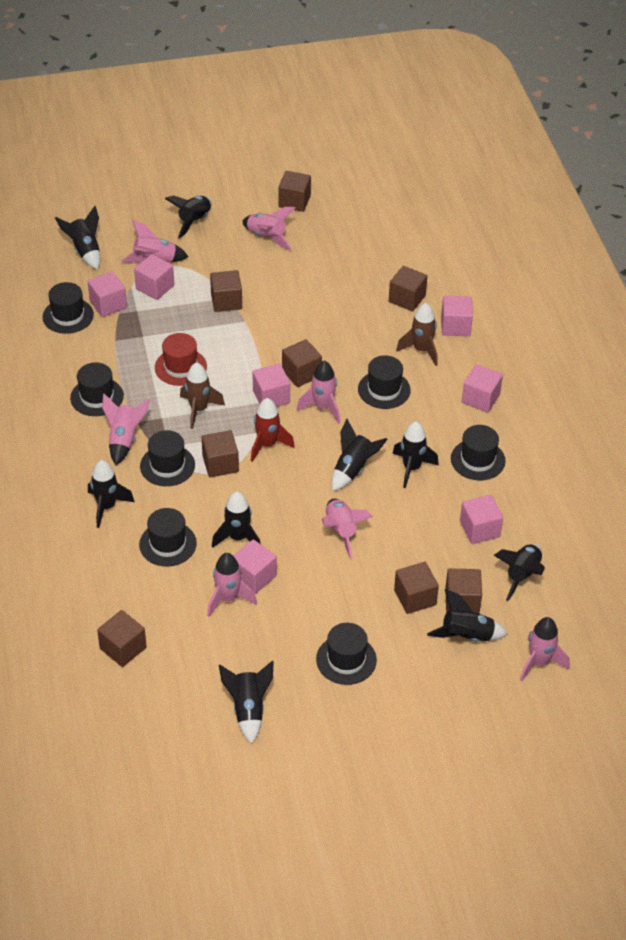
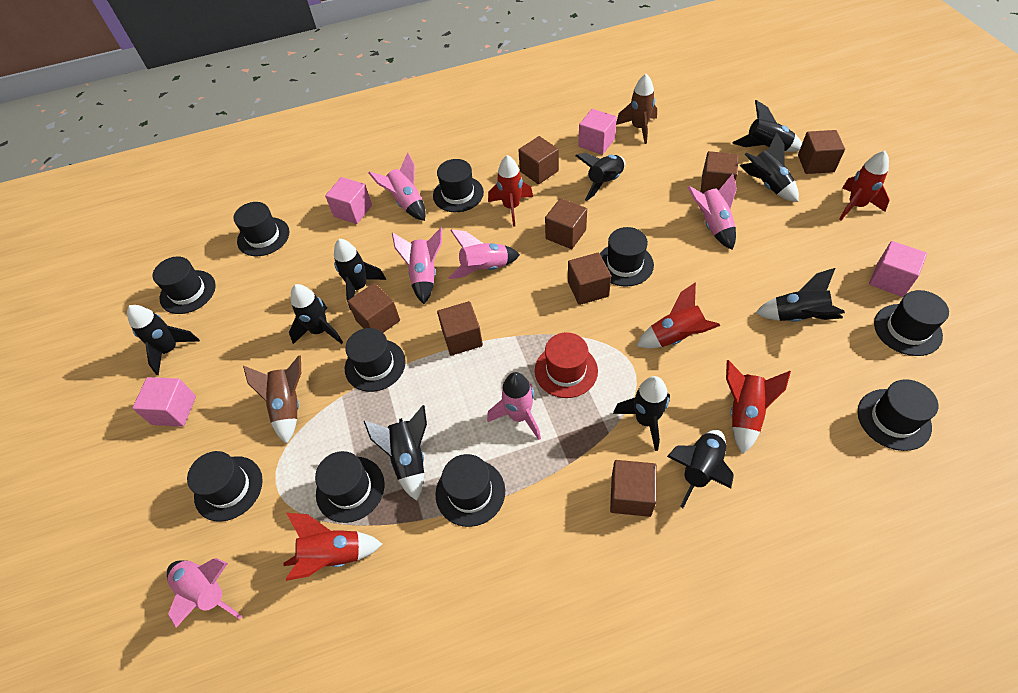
black hat: 7 -> 10
black rocket: 9 -> 10
pink cube: 7 -> 4
pink rocket: 7 -> 6
red rocket: 1 -> 5

